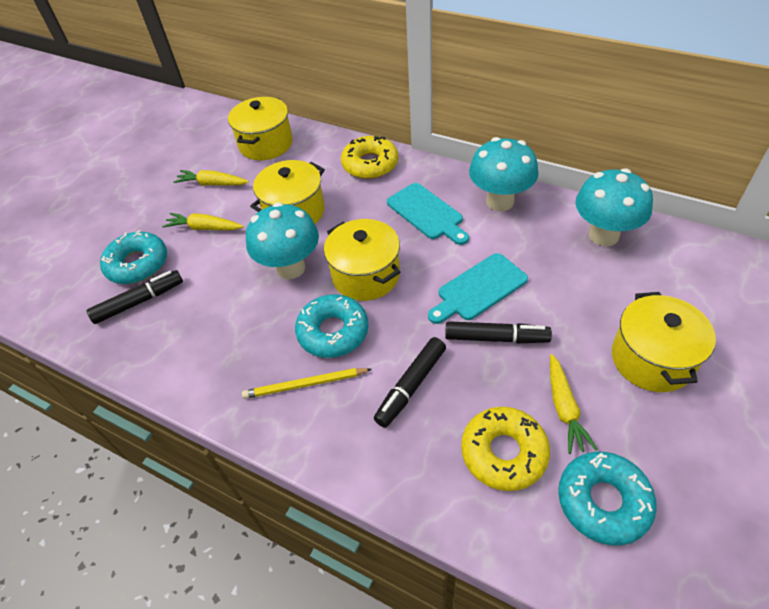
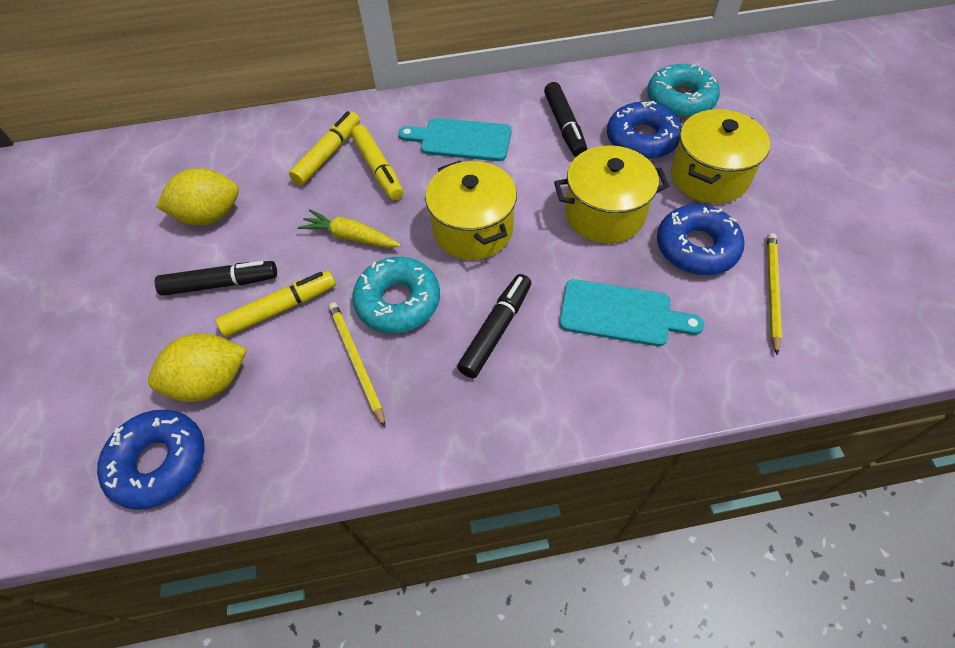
blue donut: 0 -> 3
turquoise donut: 3 -> 2
turquoise mushroom: 3 -> 0
yellow carrot: 3 -> 1
yellow donut: 2 -> 0
yellow lemon: 0 -> 2
yellow marker: 0 -> 3
yellow pencil: 1 -> 2
yellow pot: 4 -> 3

